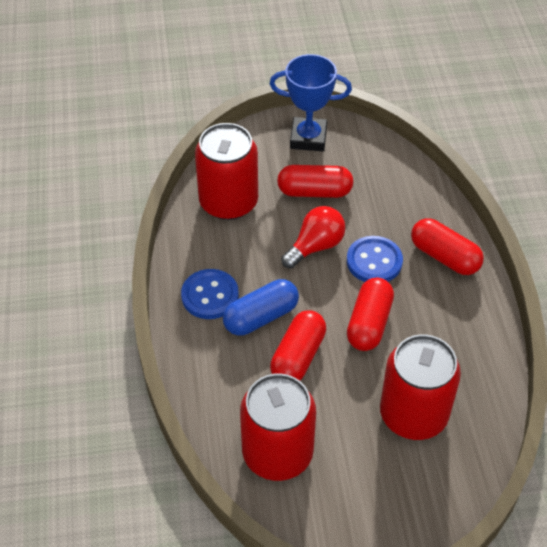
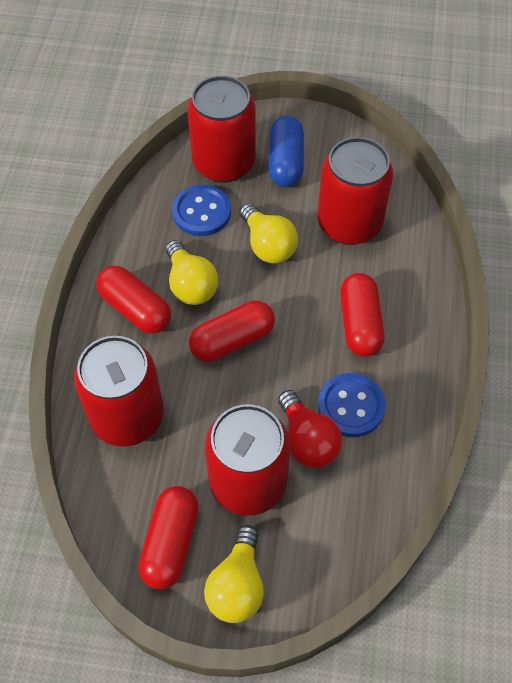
blue trophy: 1 -> 0
red can: 3 -> 4
yellow light bulb: 0 -> 3

